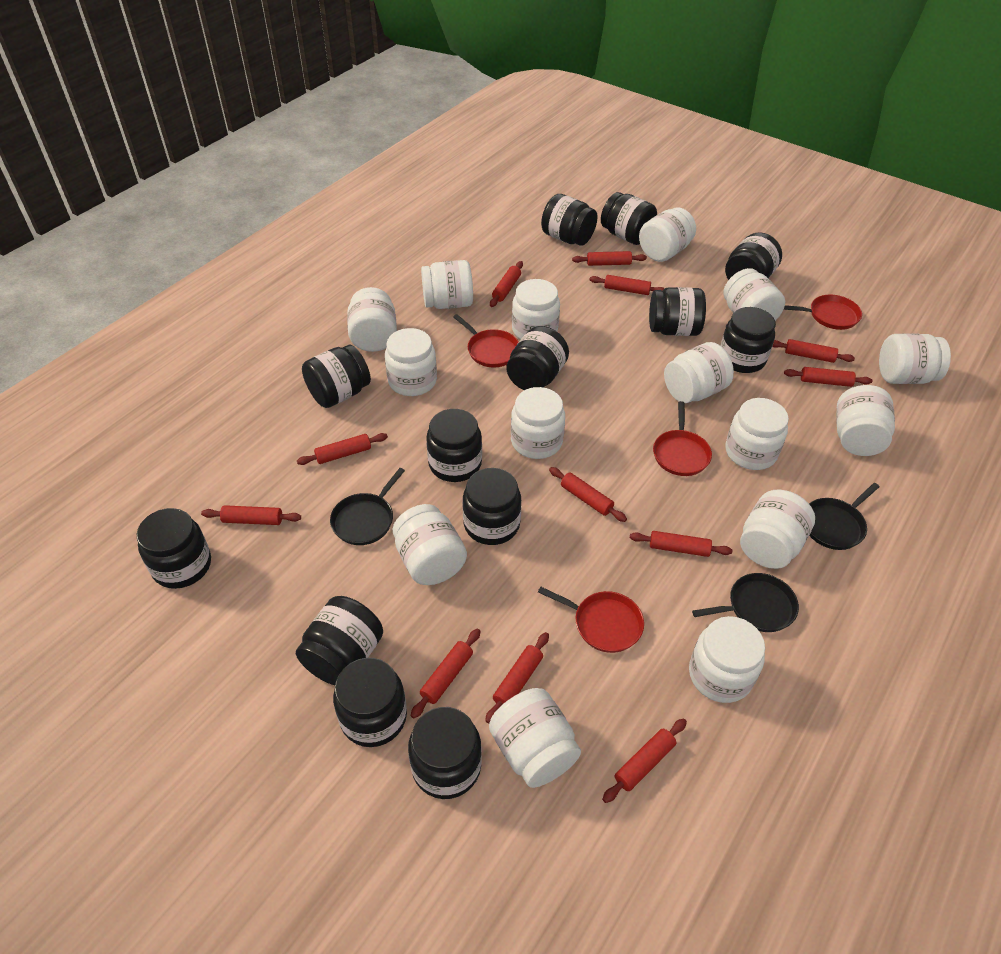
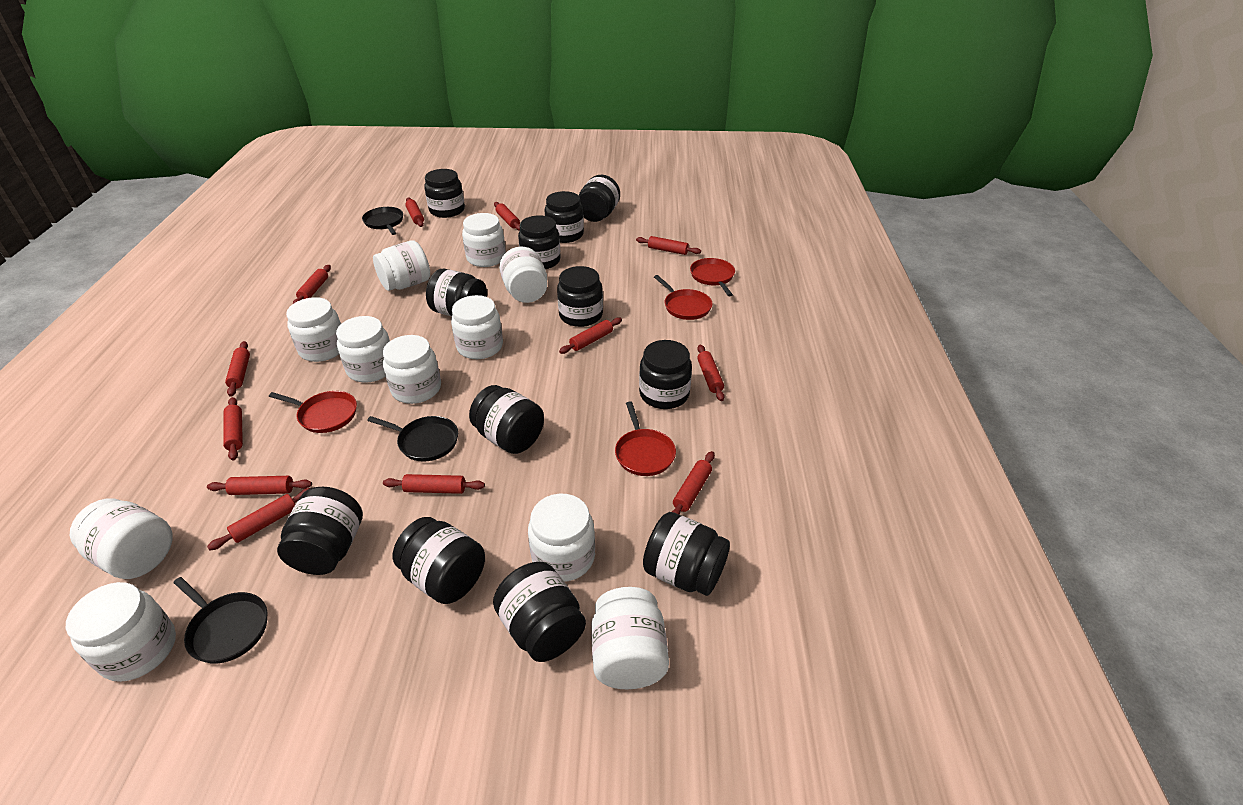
black jar: 13 -> 12
white jar: 15 -> 11

